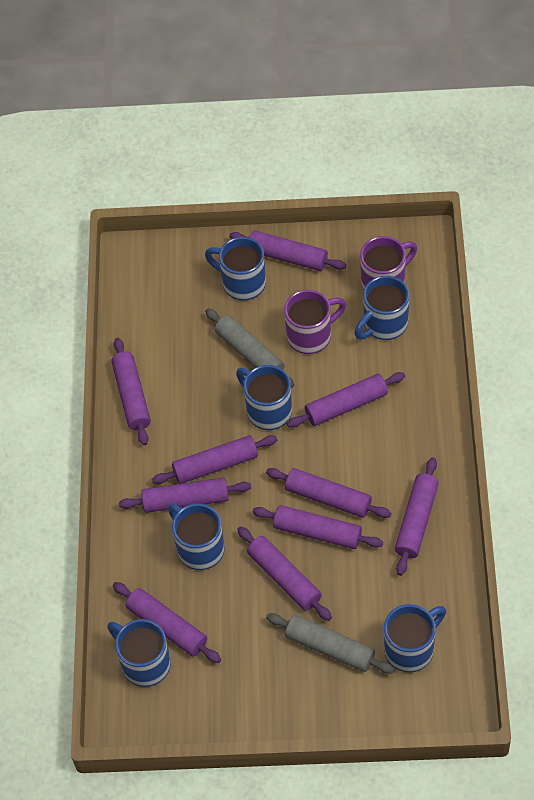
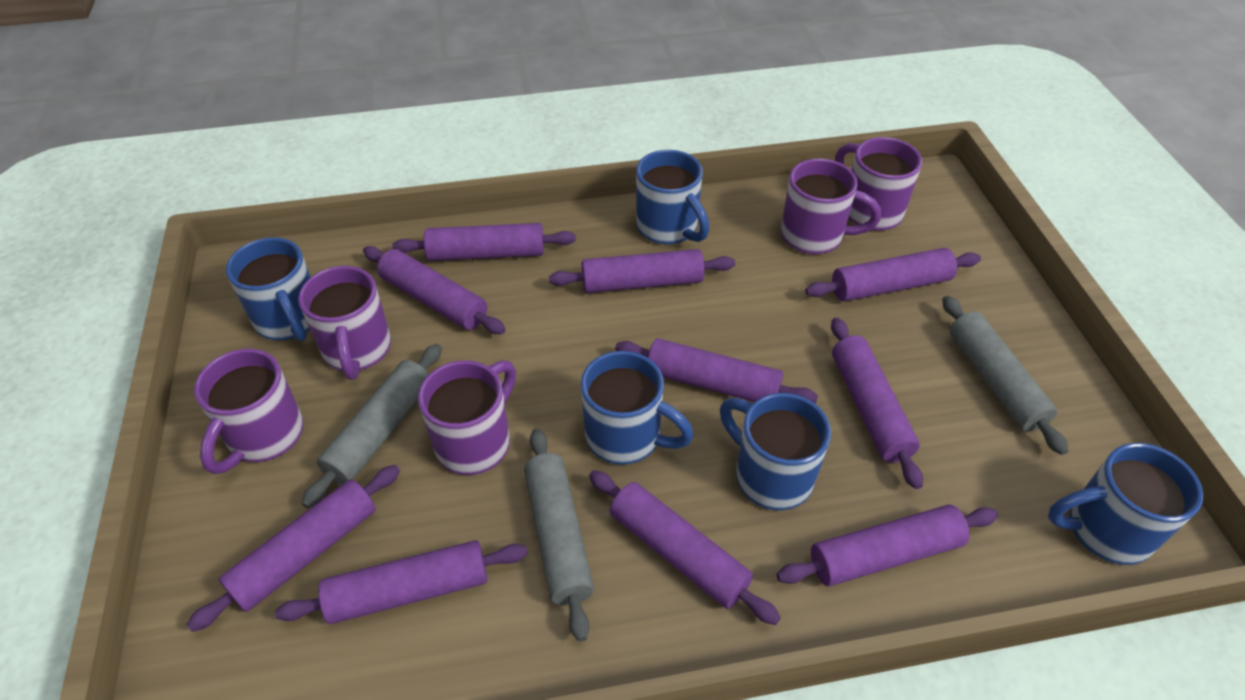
blue mug: 6 -> 5
grey rolling pin: 2 -> 3
purple mug: 2 -> 5

